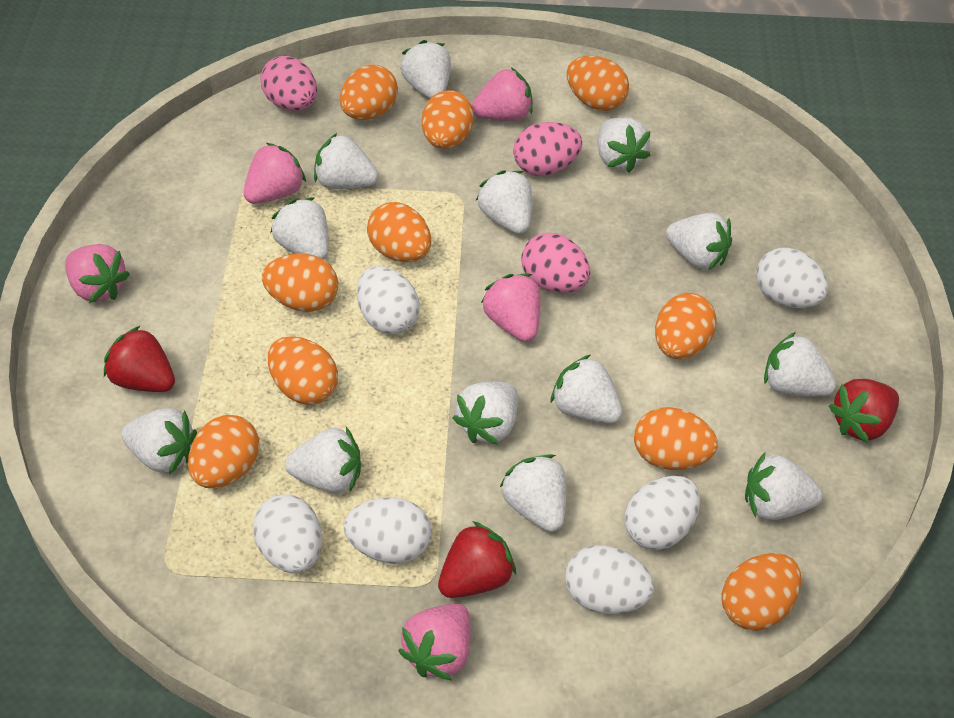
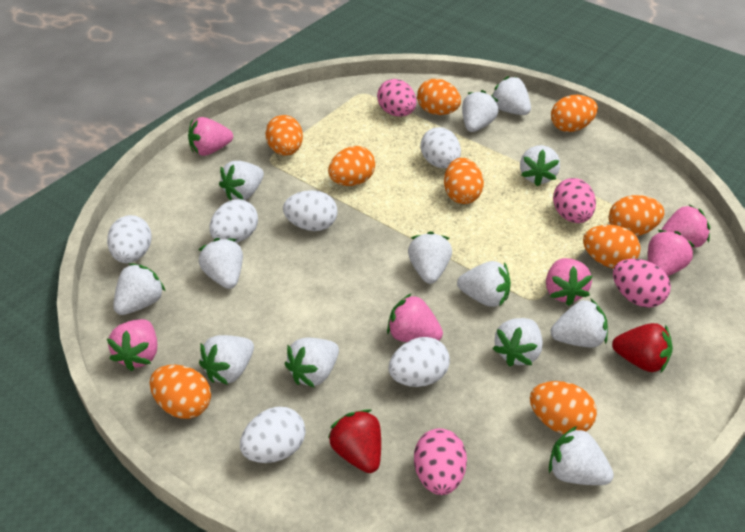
orange egg: 10 -> 9
pink egg: 3 -> 4
pink strawberry: 5 -> 6
red strawberry: 3 -> 2

